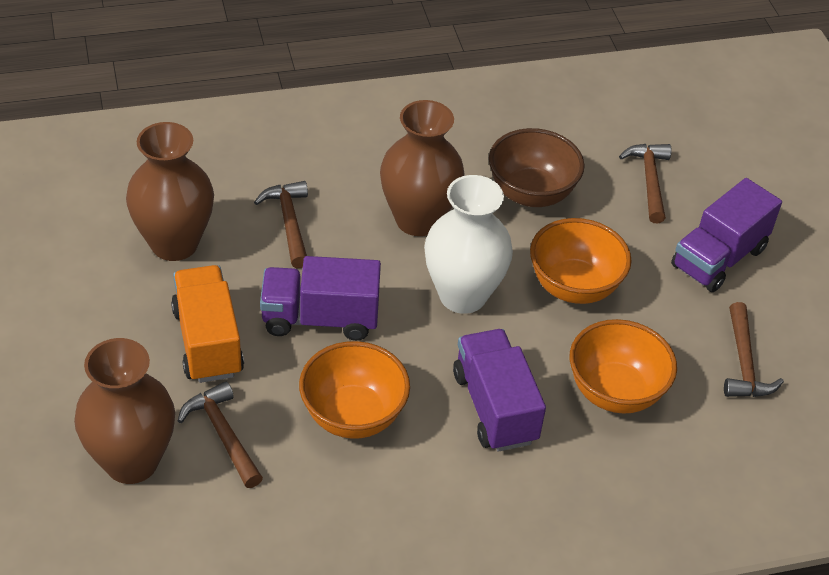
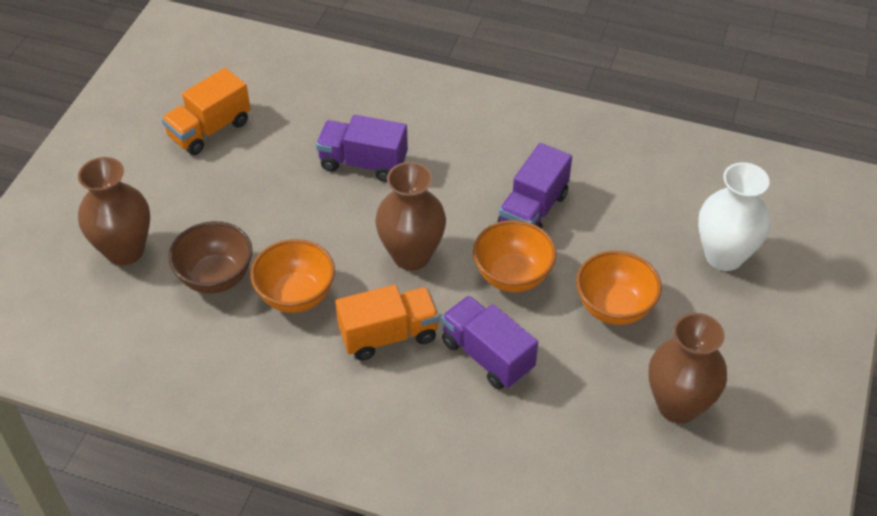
brown hammer: 4 -> 0
orange truck: 1 -> 2

